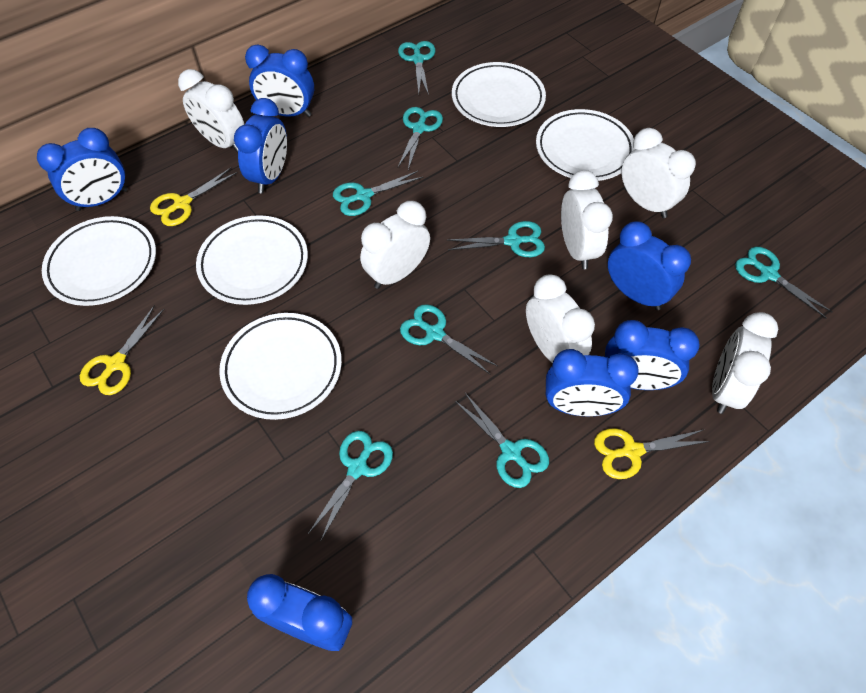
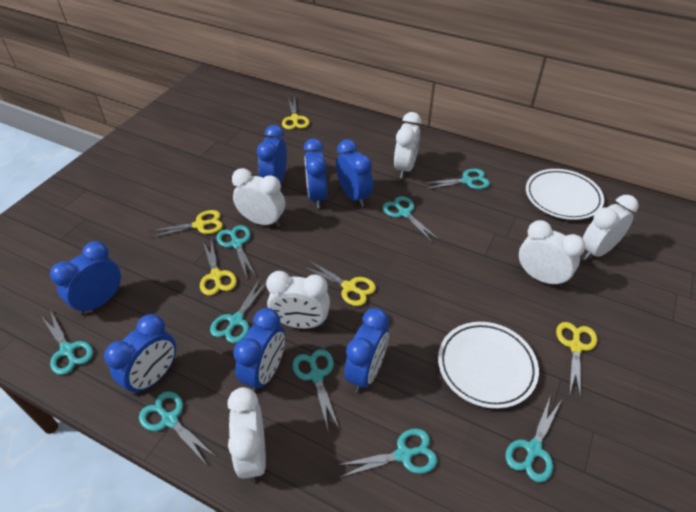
turquoise scissors: 8 -> 9
white plate: 5 -> 2
yellow scissors: 3 -> 5

